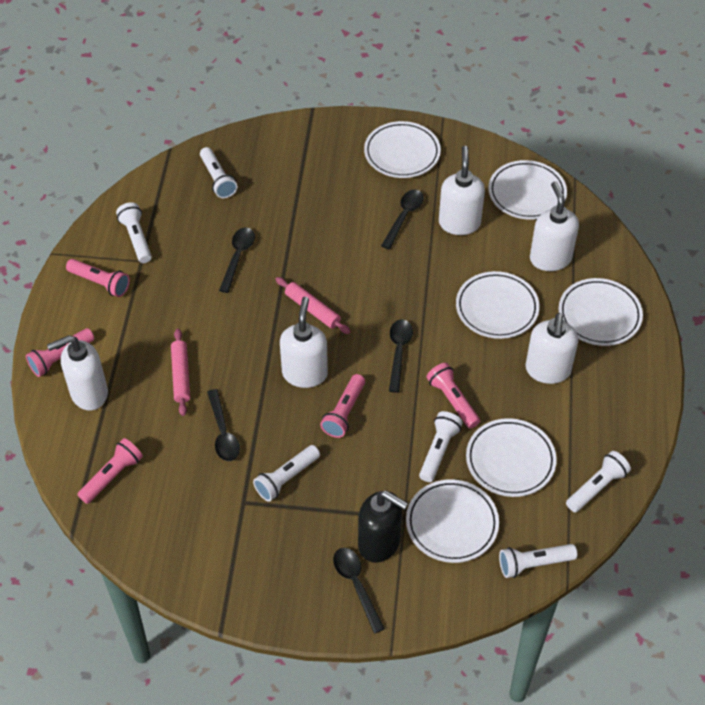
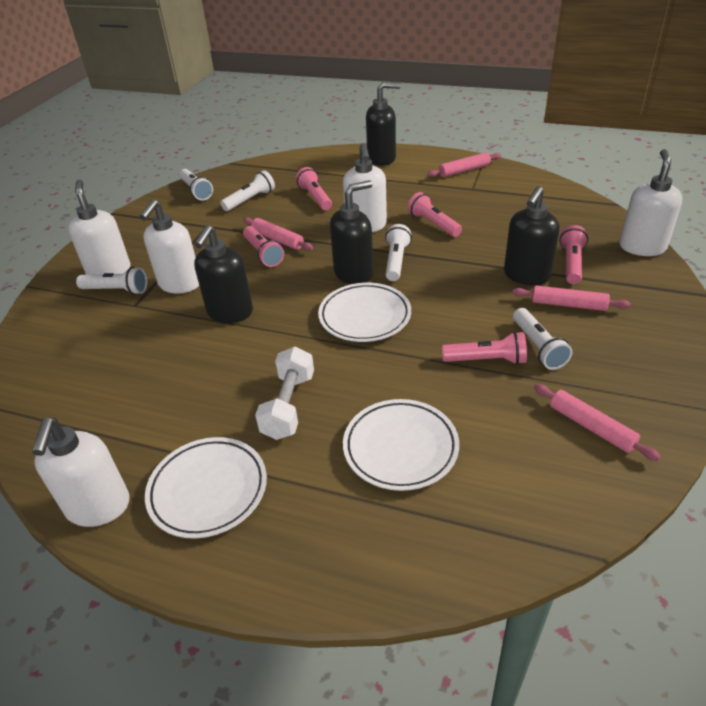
black soap dispenser: 1 -> 4
black spoon: 5 -> 0
pink rolling pin: 2 -> 4
white dumbbell: 0 -> 1
white flashlight: 6 -> 5
white plate: 6 -> 3

